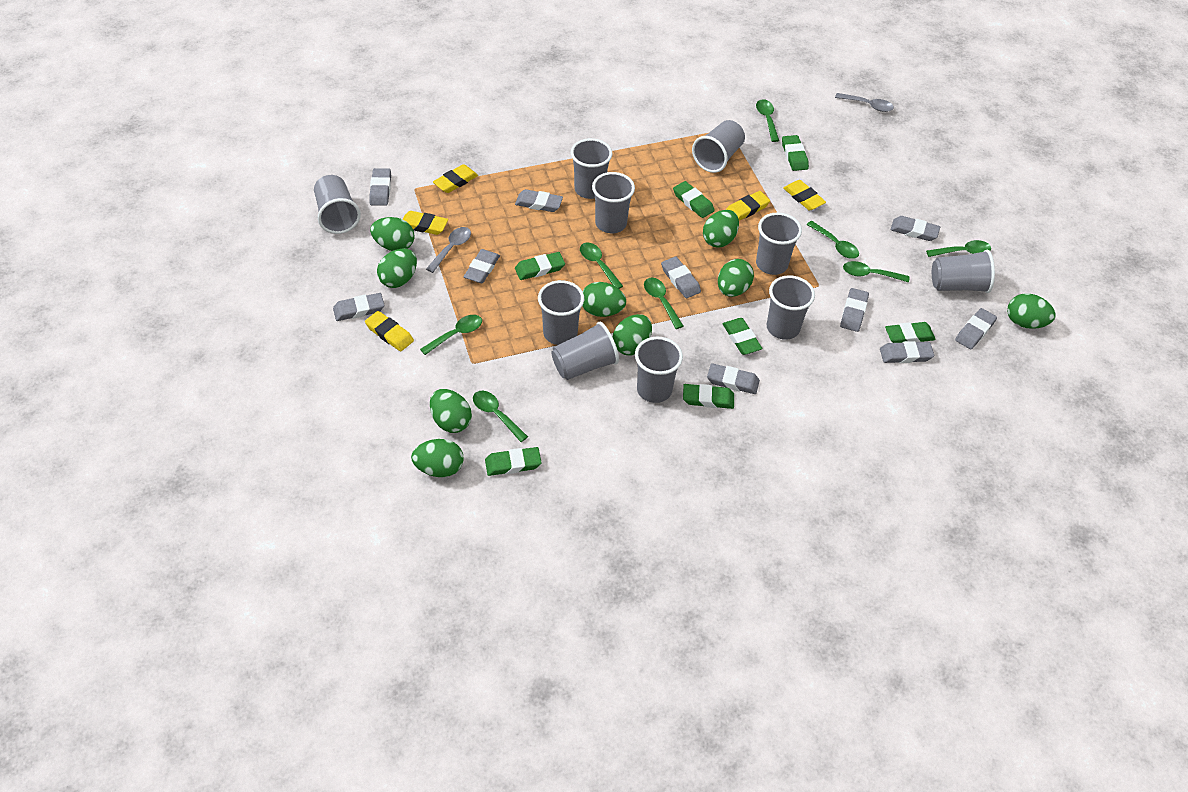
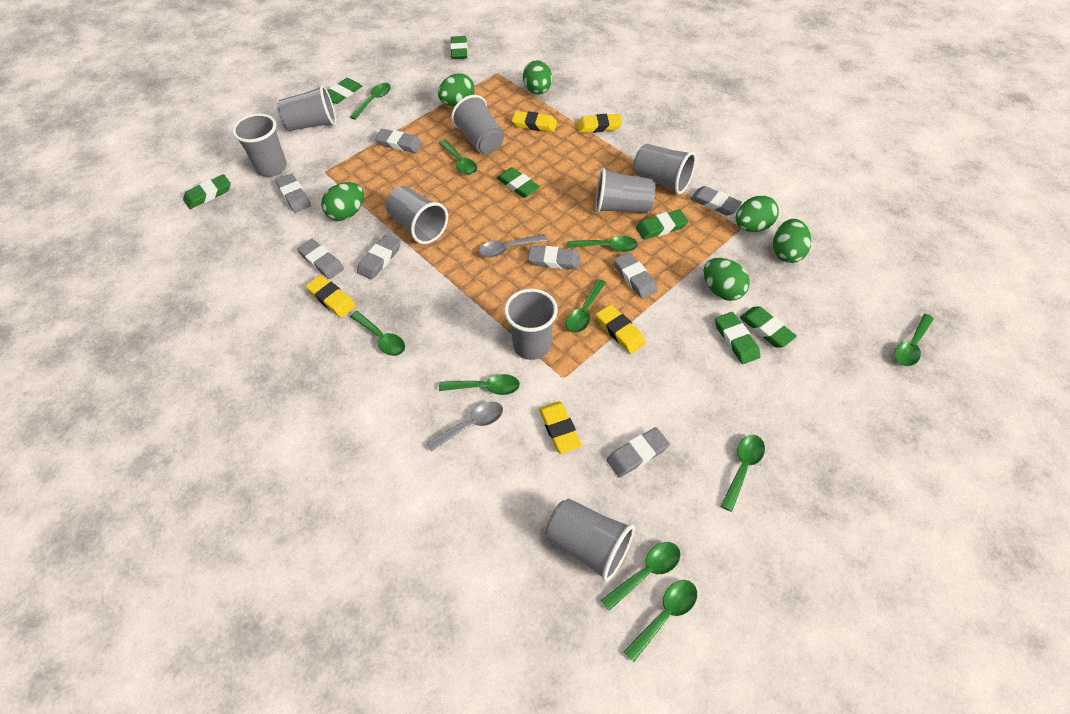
green egg: 9 -> 6
green spoon: 8 -> 10
grey cup: 10 -> 8
grey eraser: 10 -> 8

